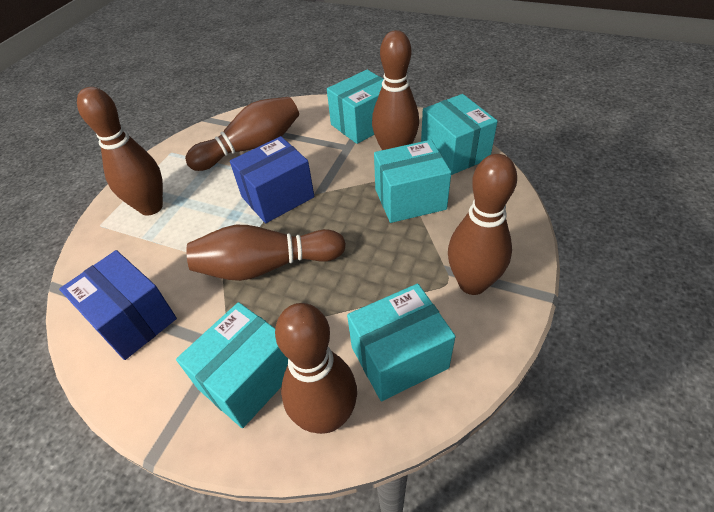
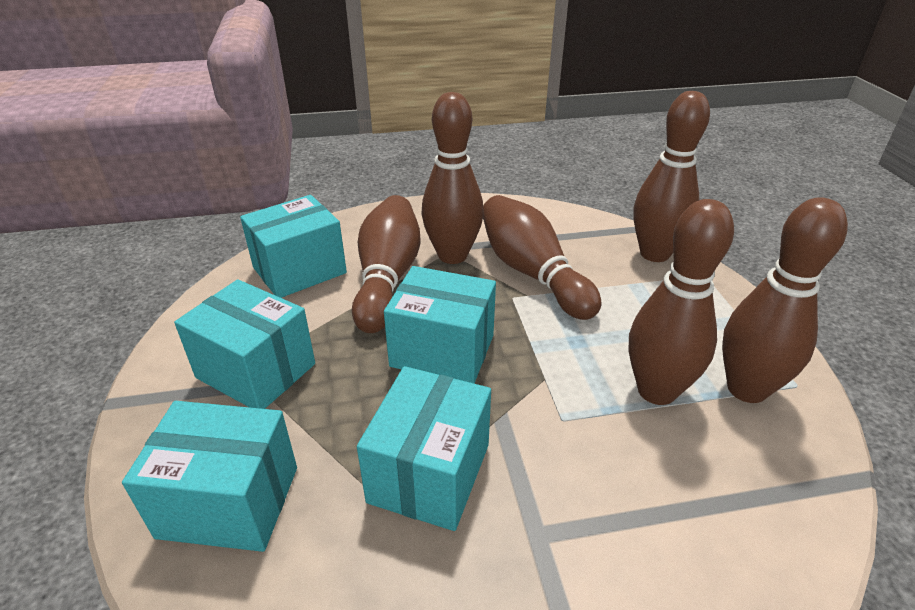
blue box: 2 -> 0

